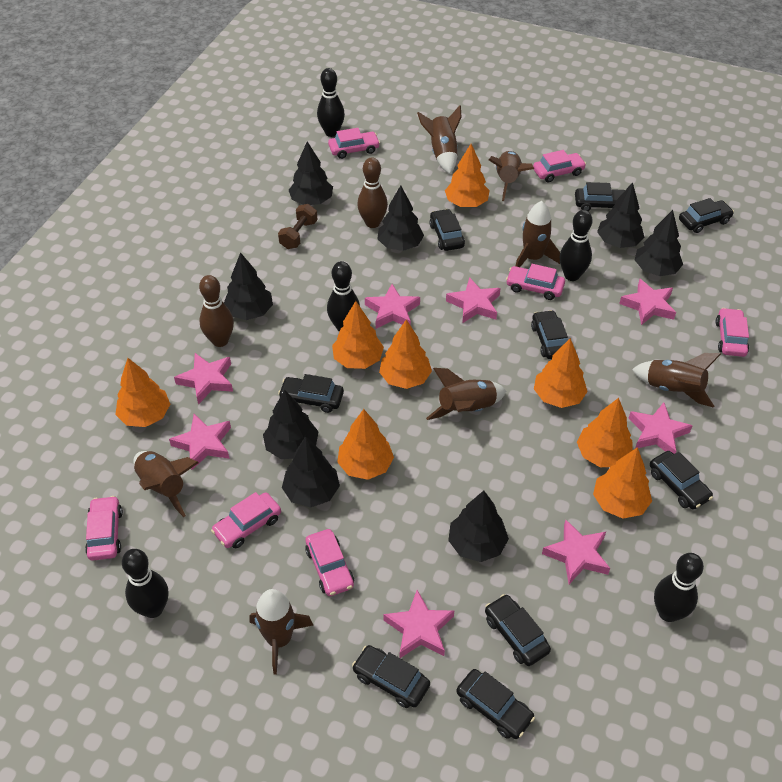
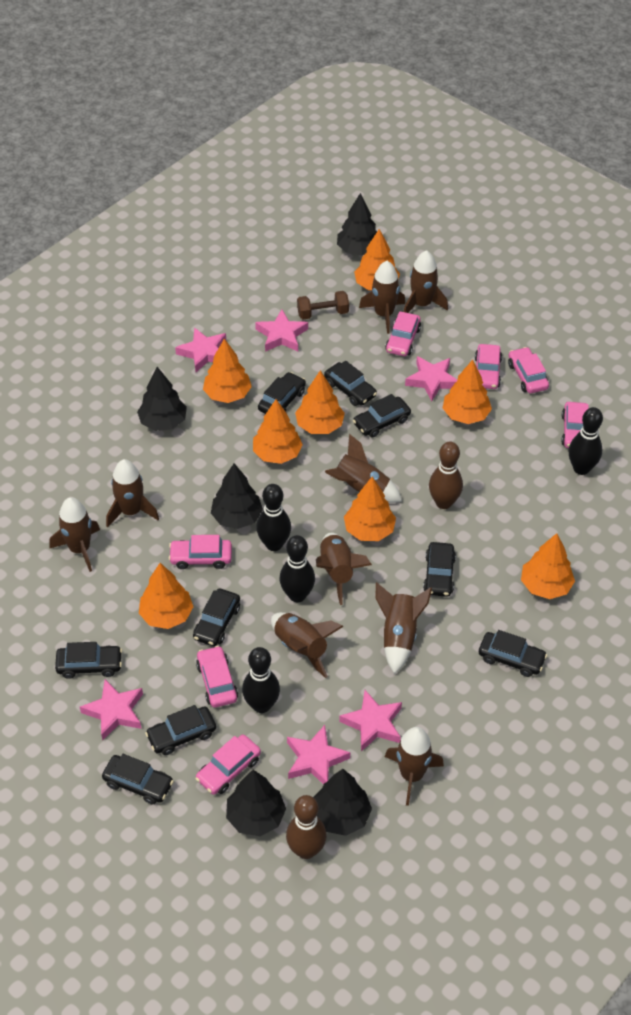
black bowling pin: 5 -> 4
black tree: 8 -> 5
brown rocket: 7 -> 9
pink star: 8 -> 6

